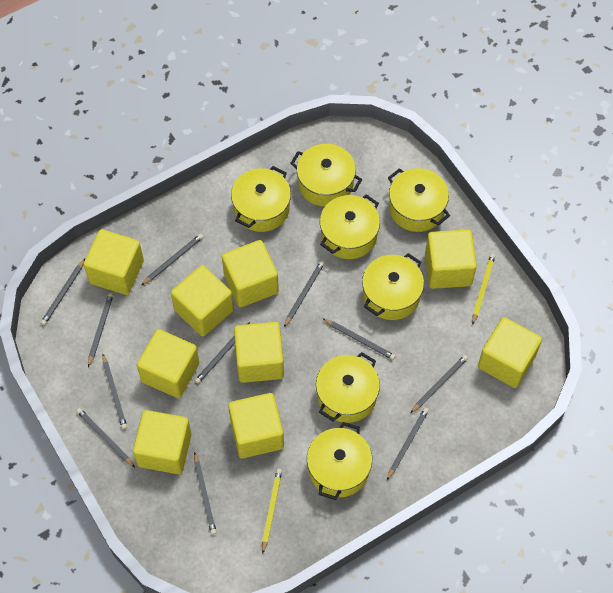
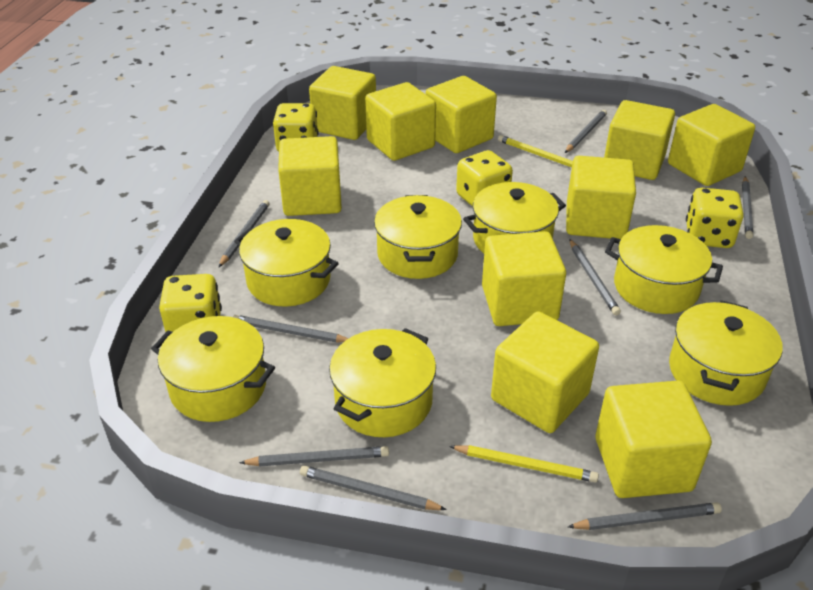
grey pencil: 11 -> 8
yellow cube: 9 -> 10
yellow dice: 0 -> 4

